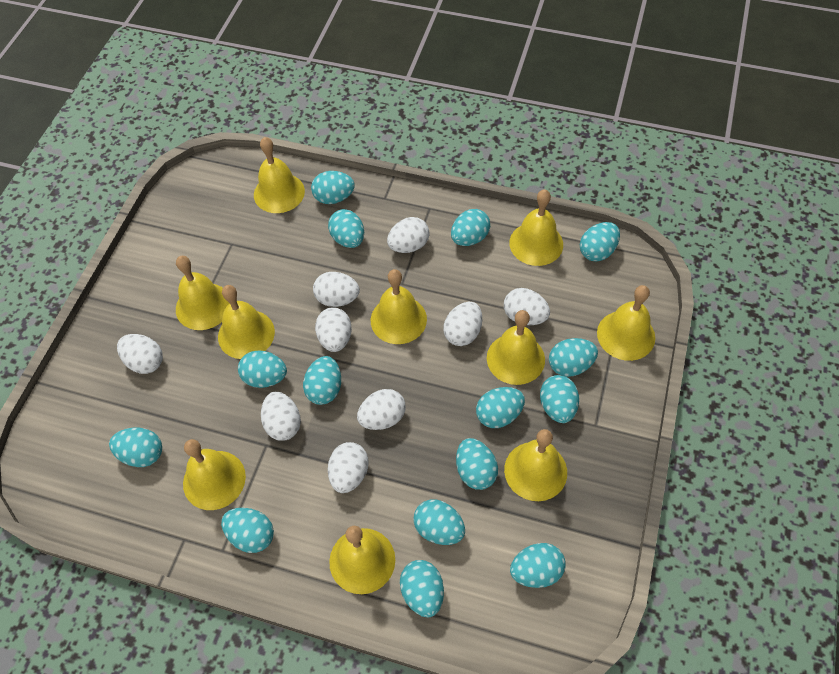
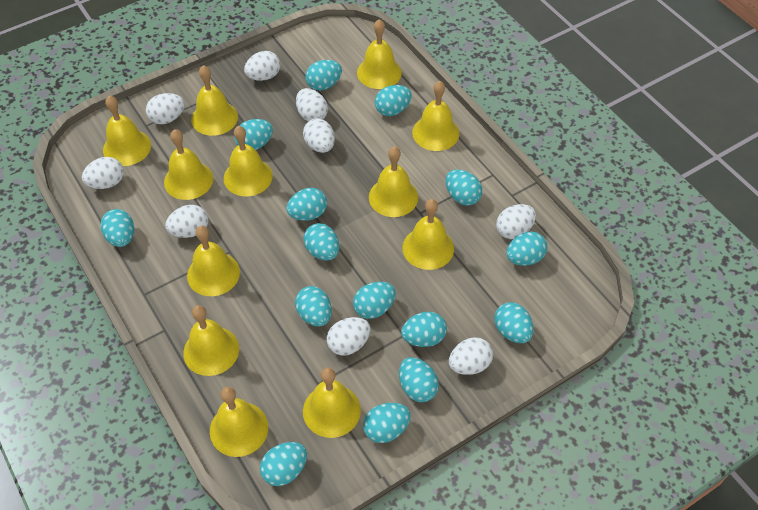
yellow bell: 10 -> 12

